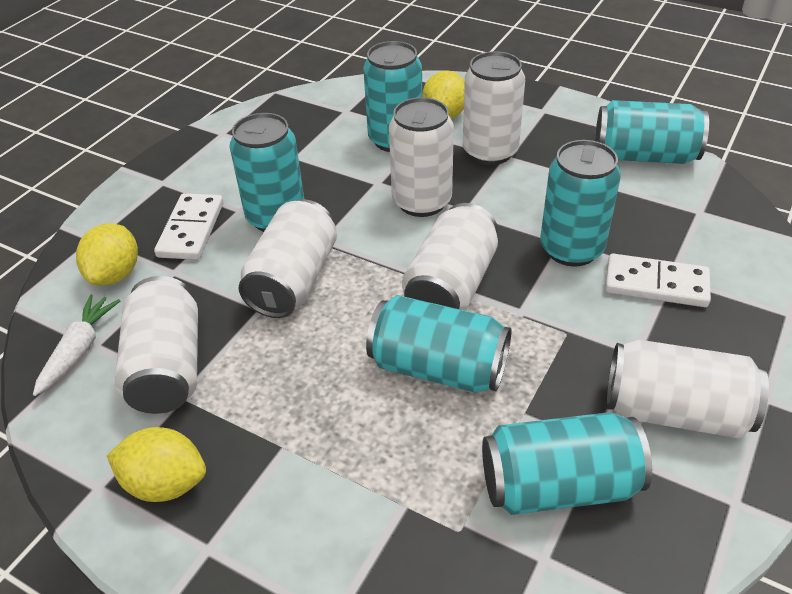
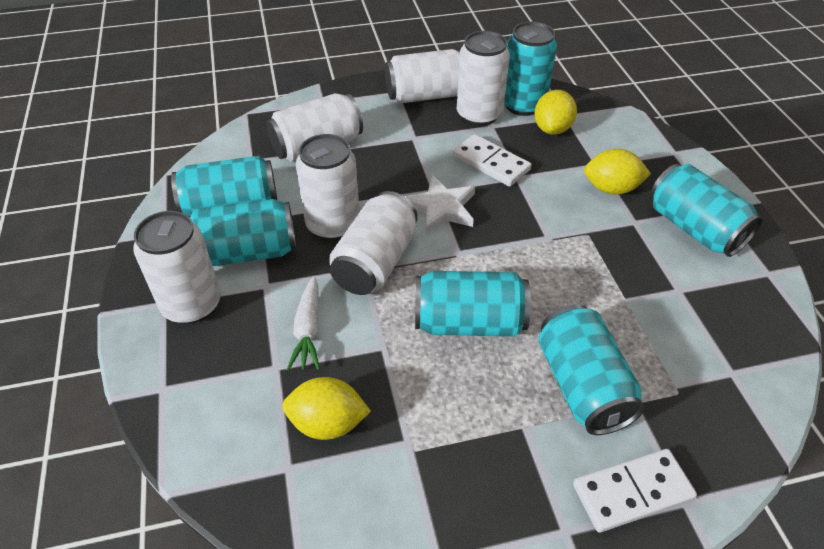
white star: 0 -> 1

